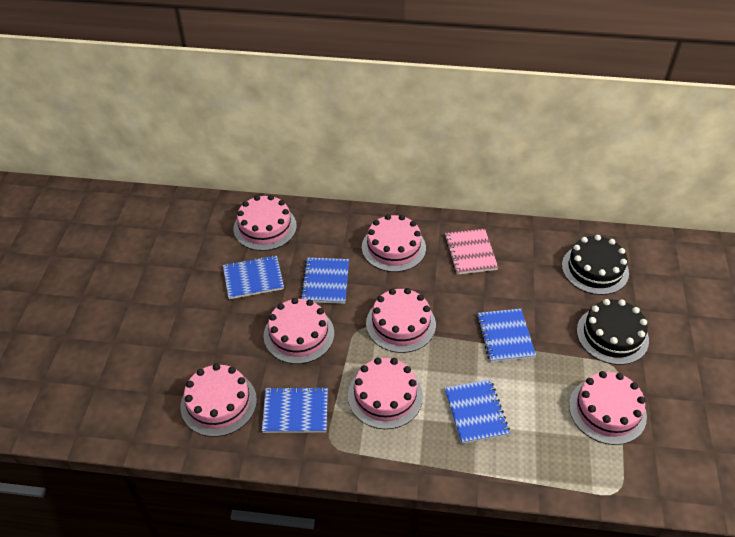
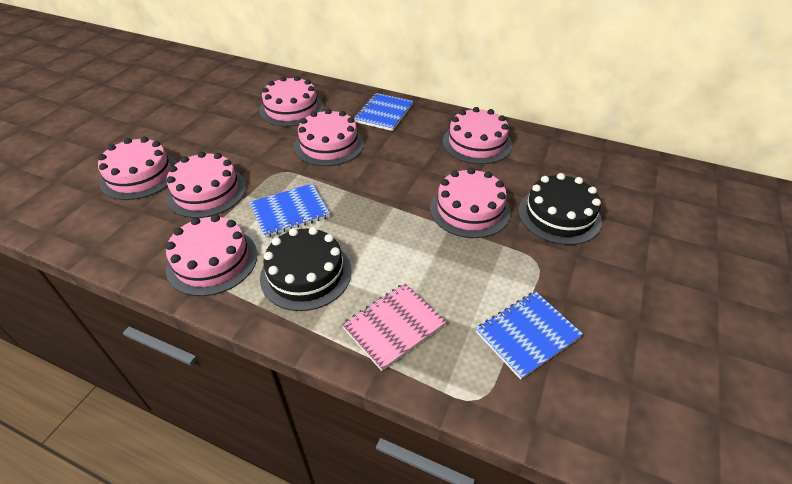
blue notebook: 5 -> 3

